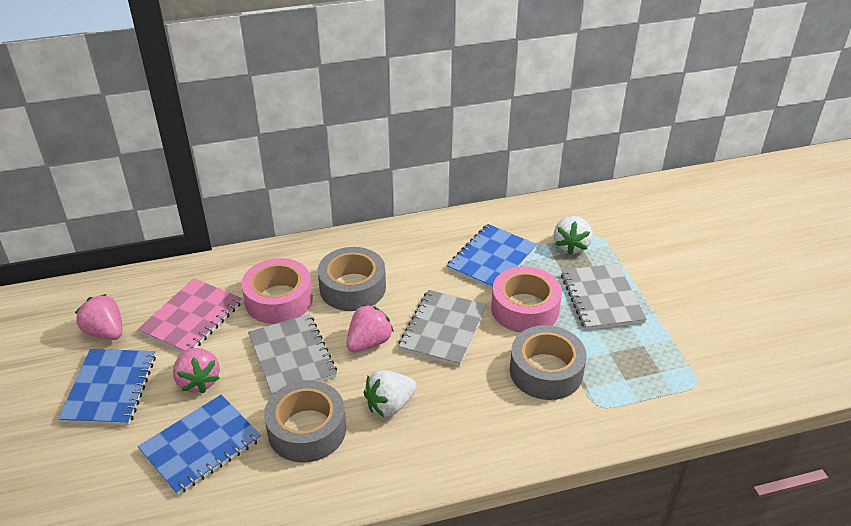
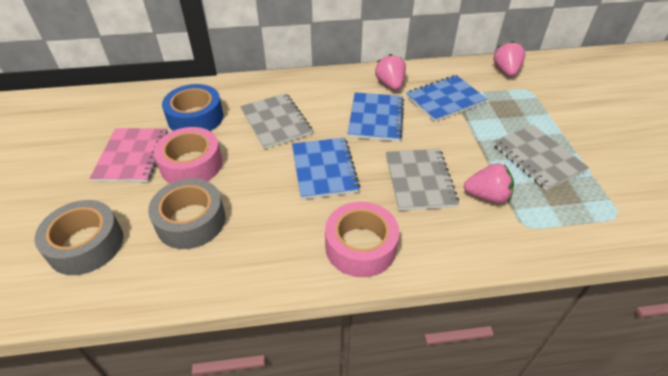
blue tape: 0 -> 1
grey tape: 3 -> 2
white strawberry: 2 -> 0

